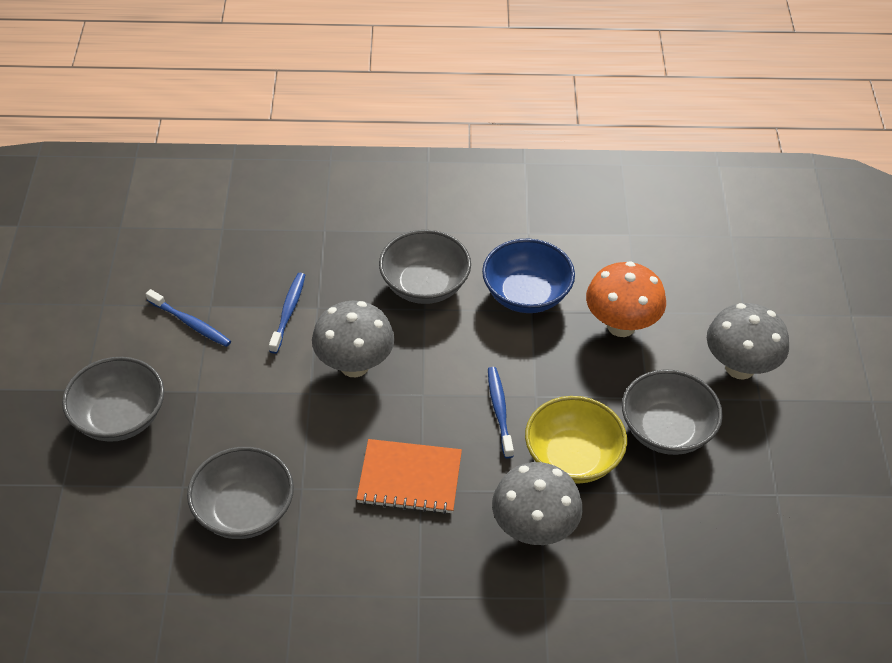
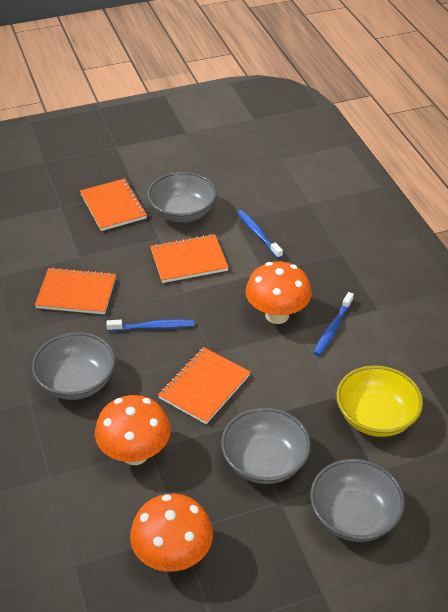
blue bowl: 1 -> 0
grey mushroom: 3 -> 0
orange mushroom: 1 -> 3
orange notebook: 1 -> 4

